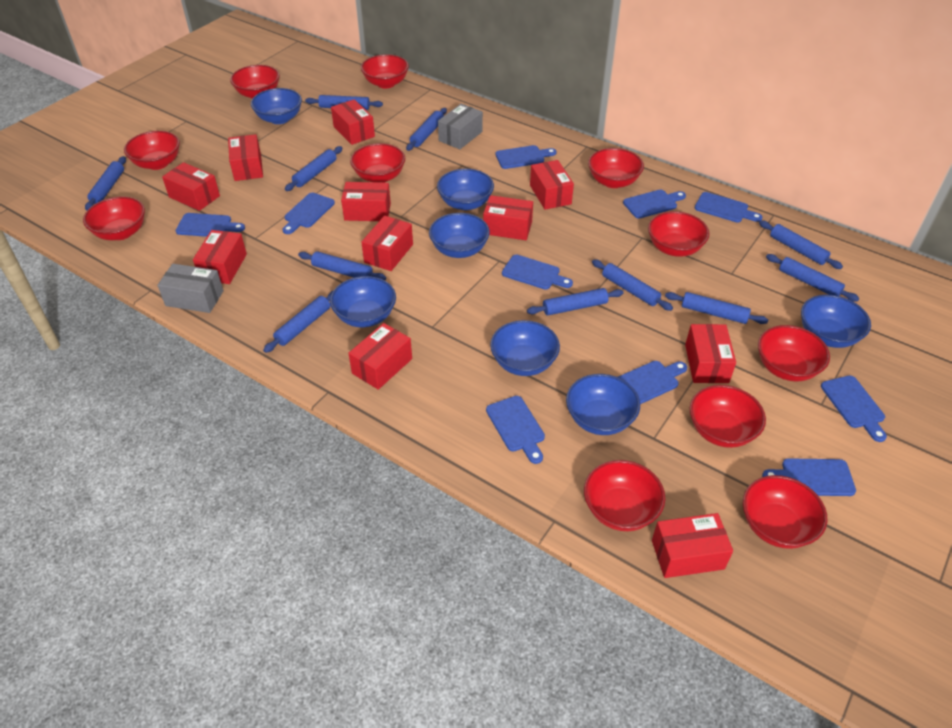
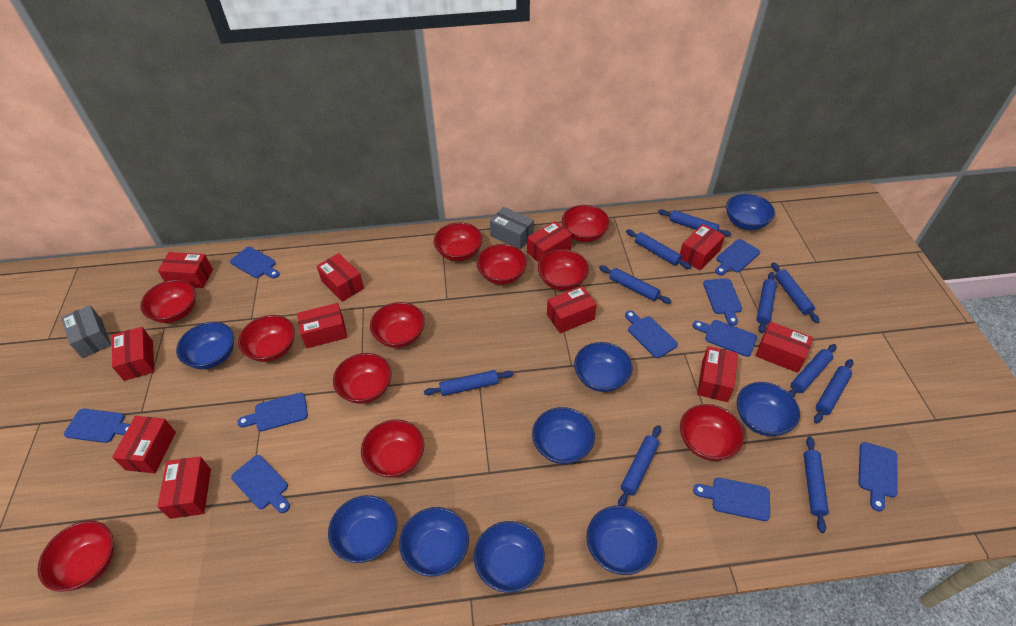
blue bowl: 7 -> 9
blue rolling pin: 11 -> 10

